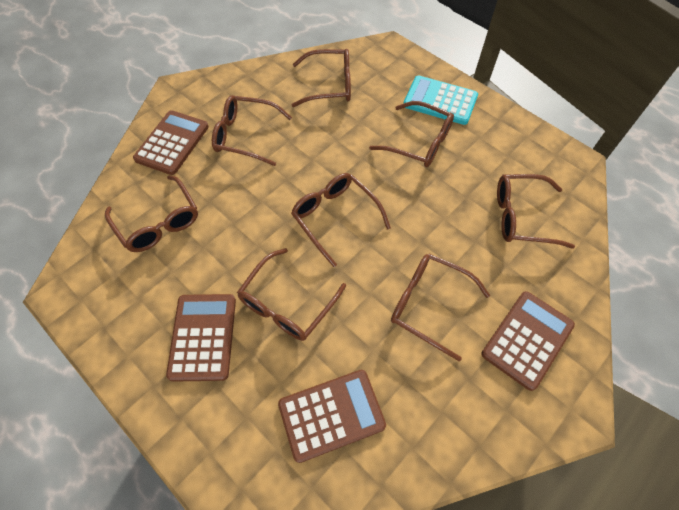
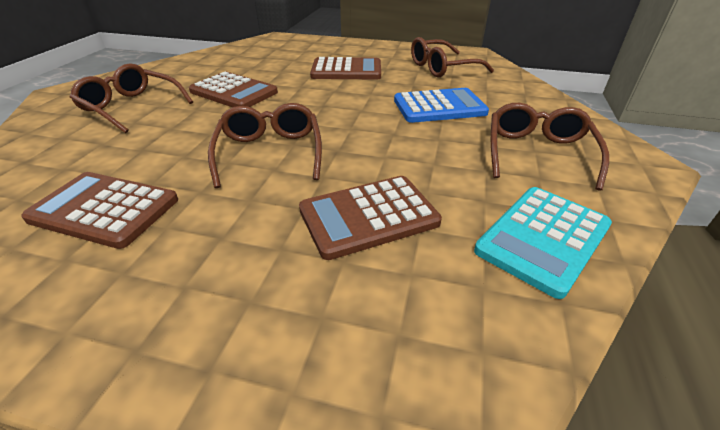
blue calculator: 0 -> 1
brown glasses: 8 -> 4

